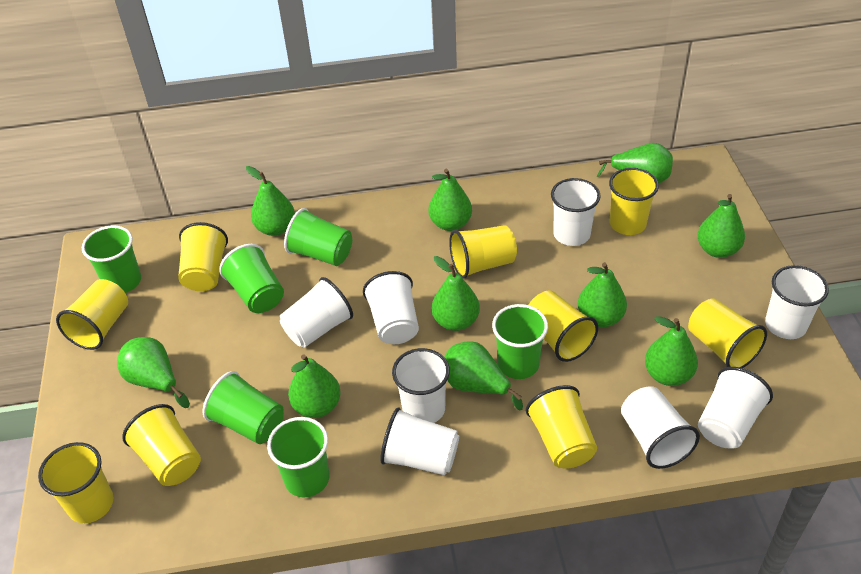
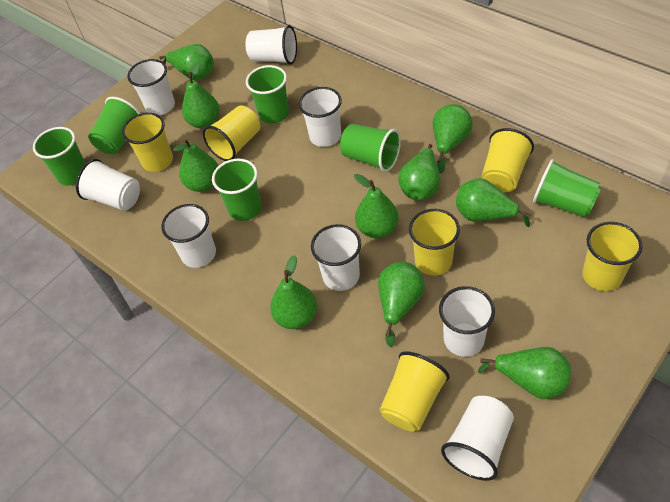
yellow cup: 9 -> 6

